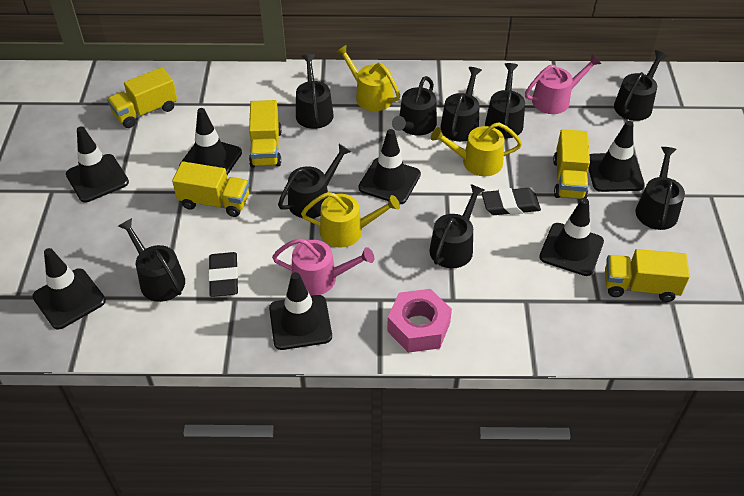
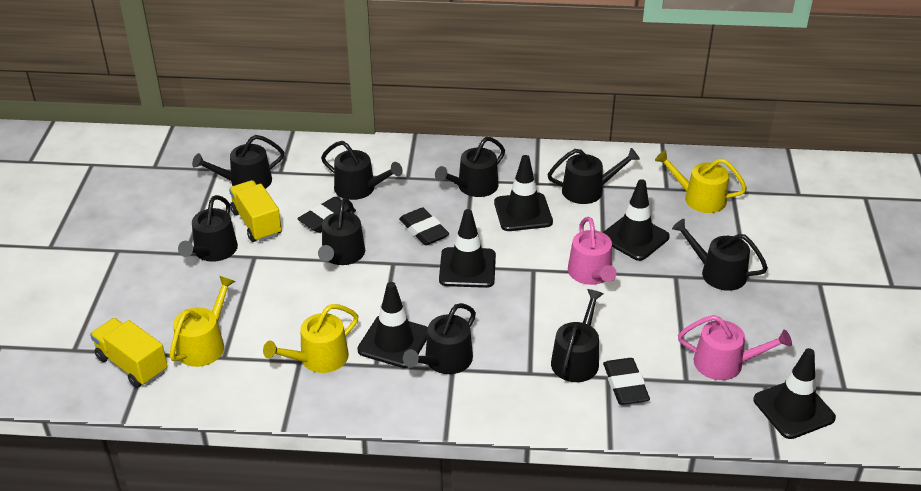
black eraser: 2 -> 3
black traffic cone: 7 -> 5
pink nut: 1 -> 0
yellow truck: 5 -> 2

